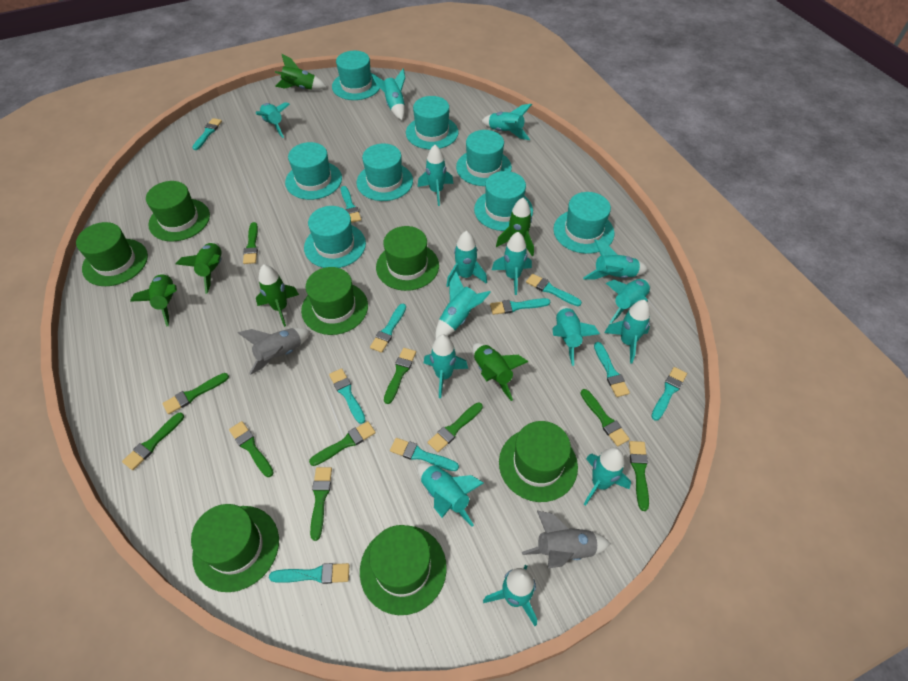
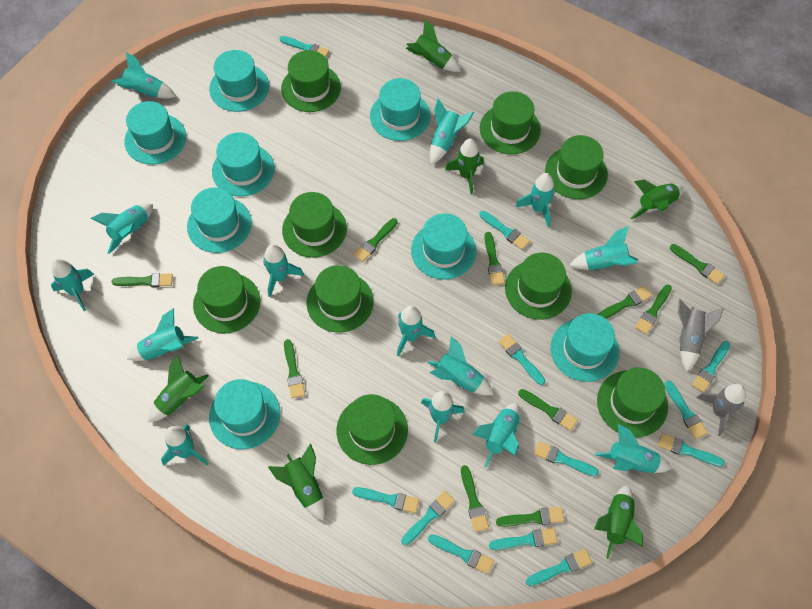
green hat: 7 -> 9
turquoise brush: 10 -> 12
turquoise rocket: 15 -> 14

